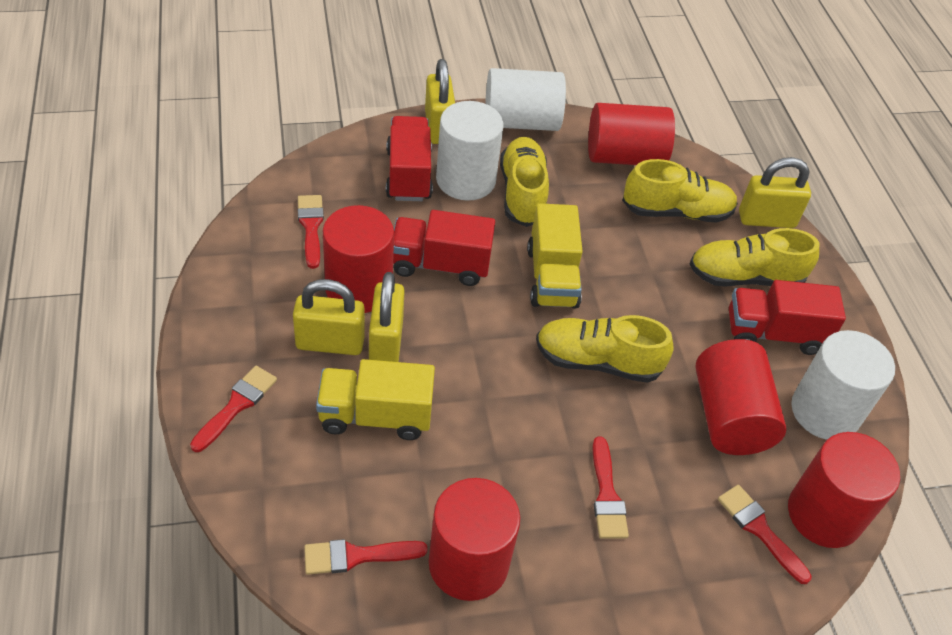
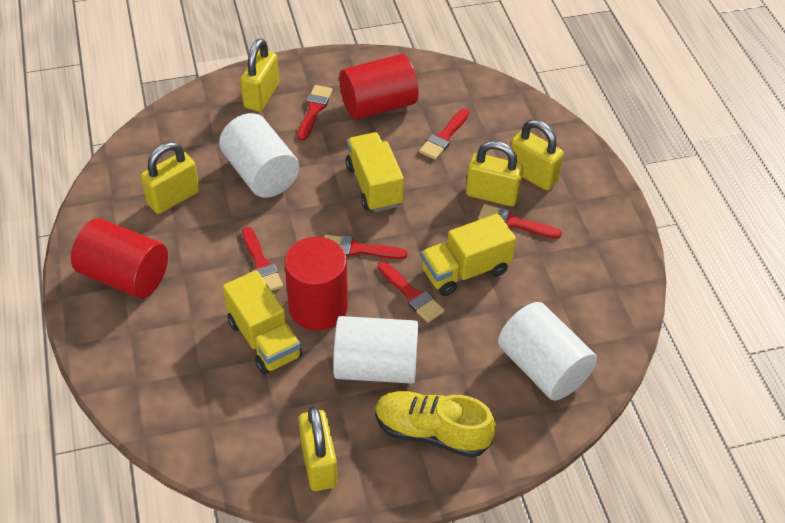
red brush: 5 -> 6
red cylinder: 5 -> 3
red truck: 3 -> 0
yellow padlock: 4 -> 5
yellow shoe: 4 -> 1
yellow truck: 2 -> 3

